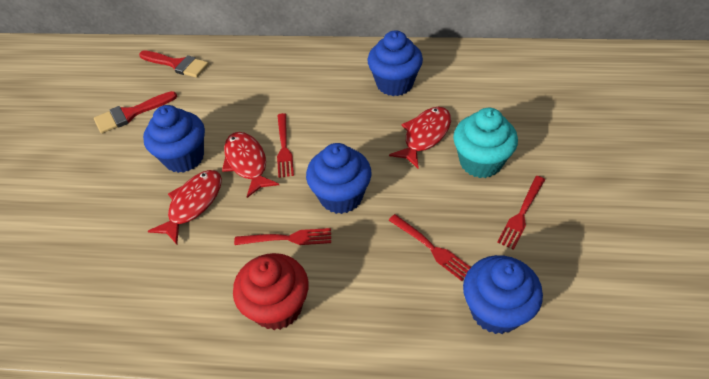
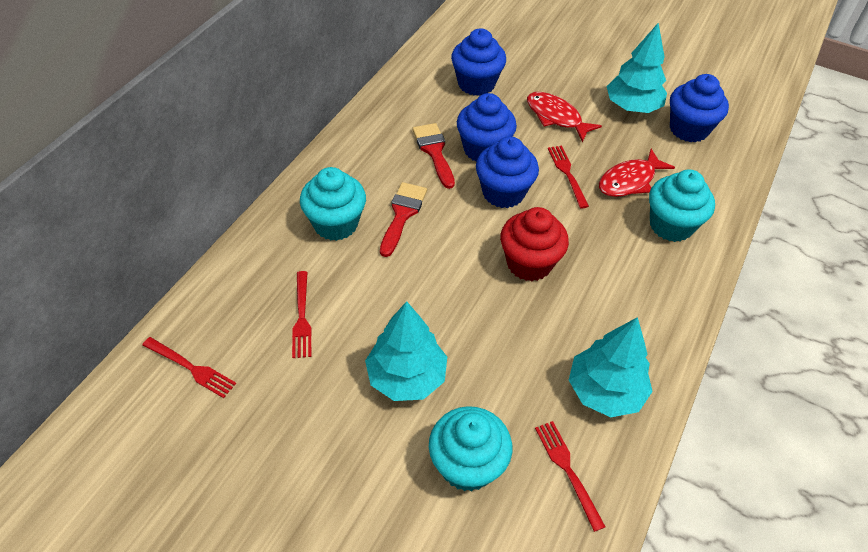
red fish: 3 -> 2
turquoise cupcake: 1 -> 3
turquoise tree: 0 -> 3

